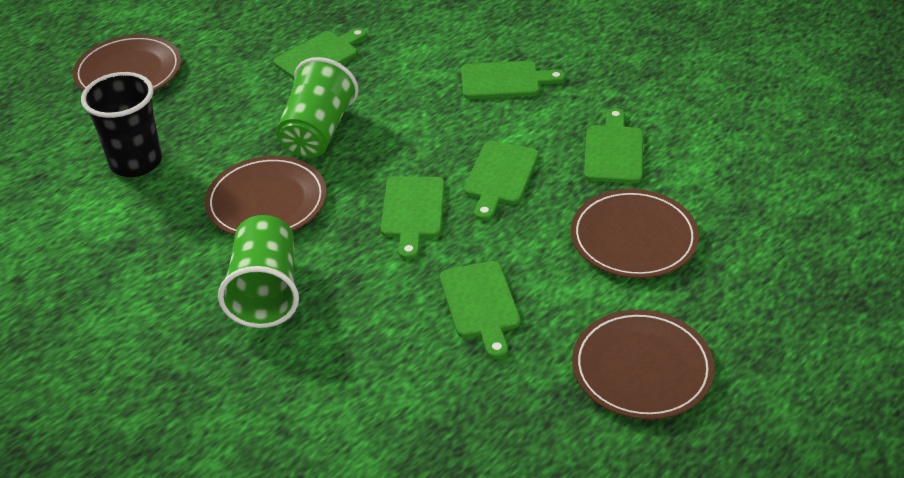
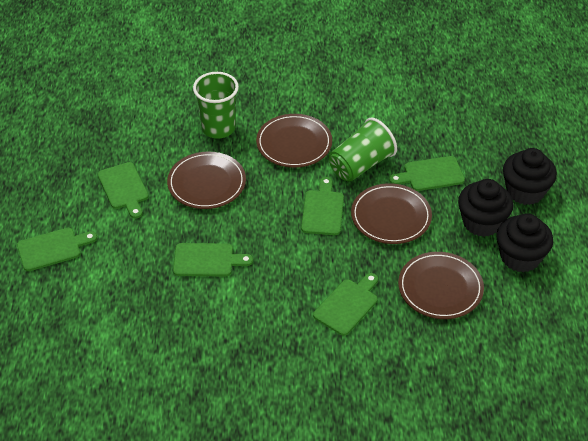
black cup: 1 -> 0
black cupcake: 0 -> 3

